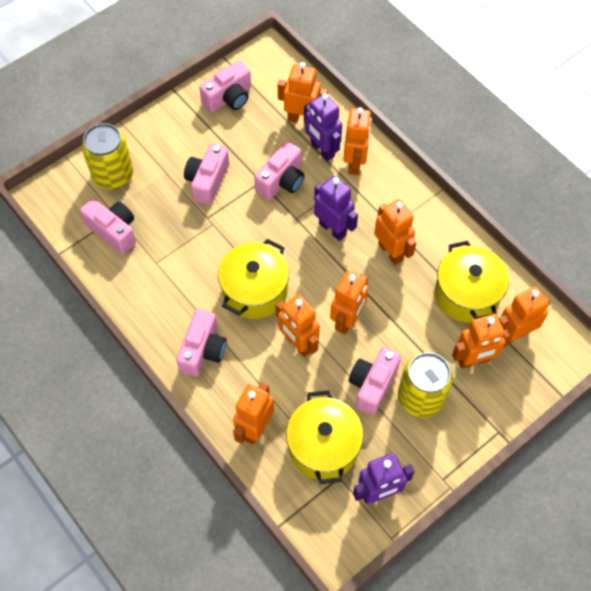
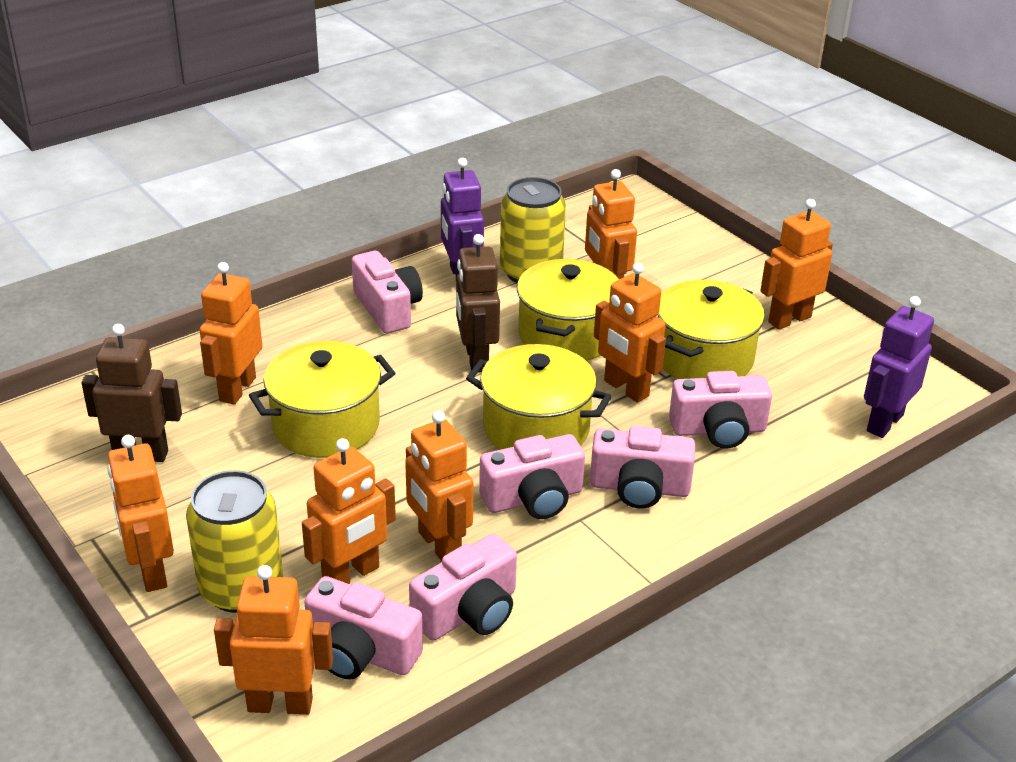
brown robot: 0 -> 2
purple robot: 3 -> 2
yellow pot: 3 -> 4

